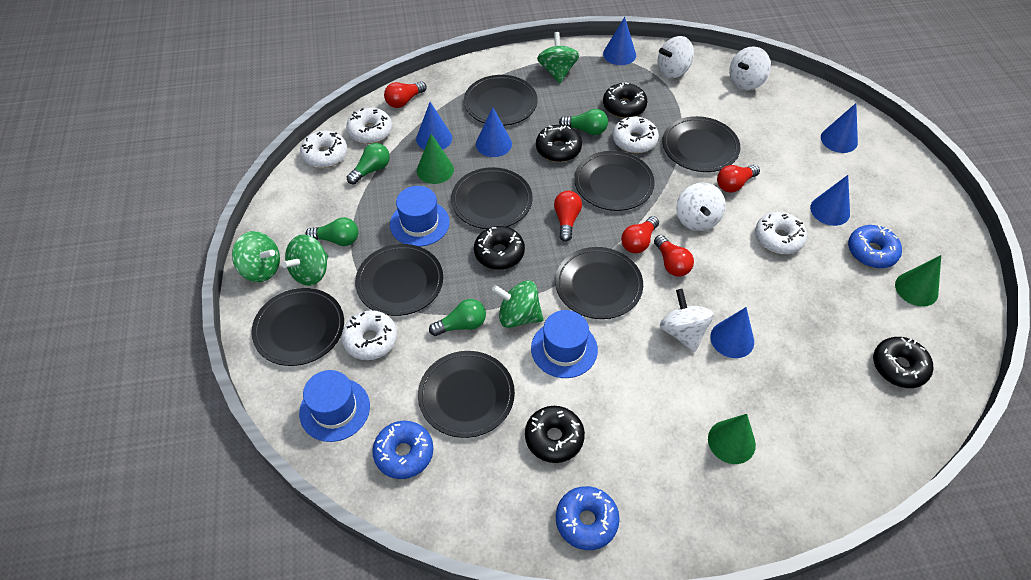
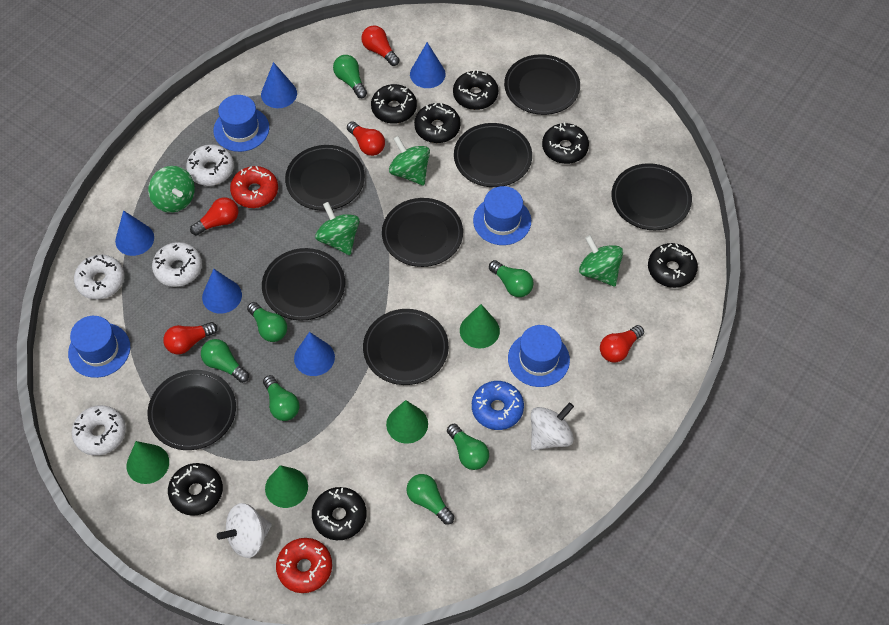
black donut: 5 -> 7
blue cone: 6 -> 5
blue donut: 3 -> 1
blue hat: 3 -> 4
green cone: 3 -> 4
green light bulb: 4 -> 7
red donut: 0 -> 2
white donut: 5 -> 4
white spinning top: 4 -> 2

